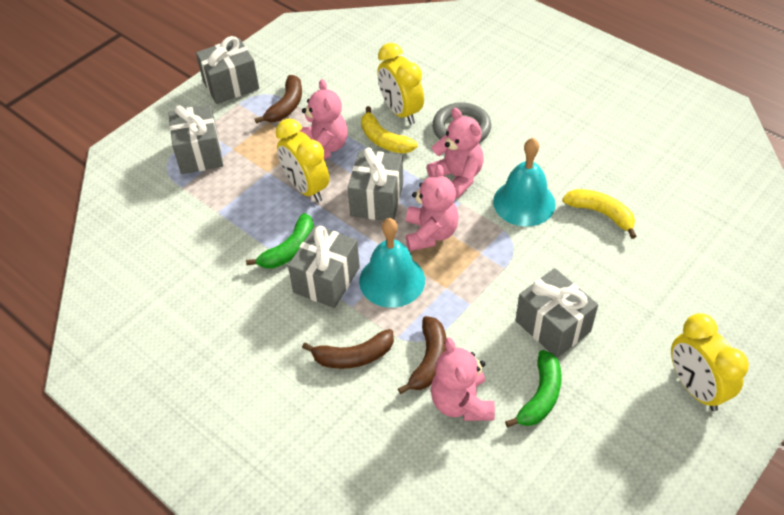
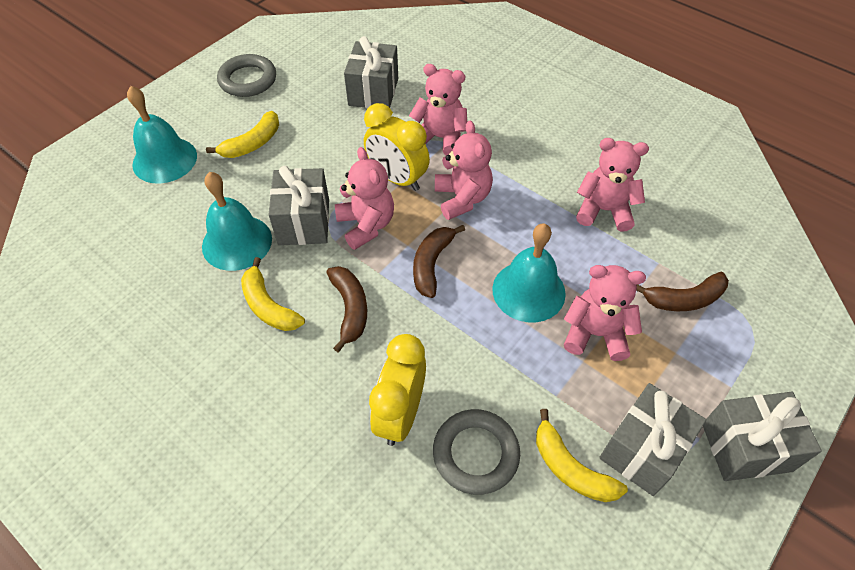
green banana: 2 -> 0
grey gift: 5 -> 4
grey ring: 1 -> 2
pink teddy bear: 4 -> 5
turquoise bell: 2 -> 3
yellow banana: 2 -> 3
yellow clock: 3 -> 2

